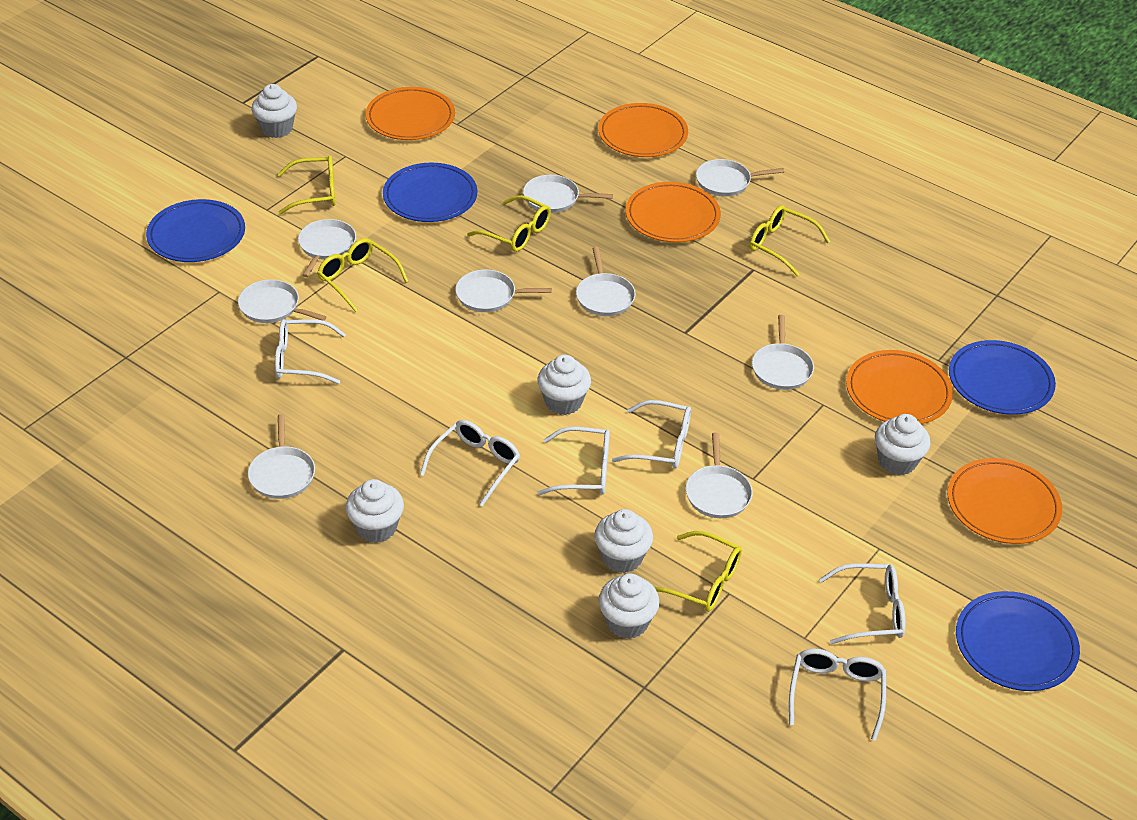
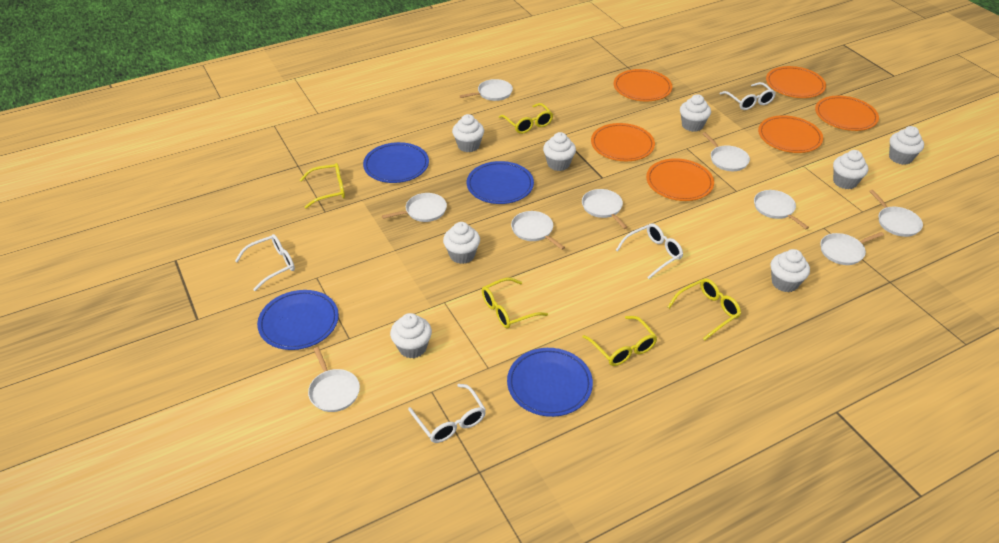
orange plate: 5 -> 6
white cupcake: 6 -> 8
white glasses: 6 -> 4

